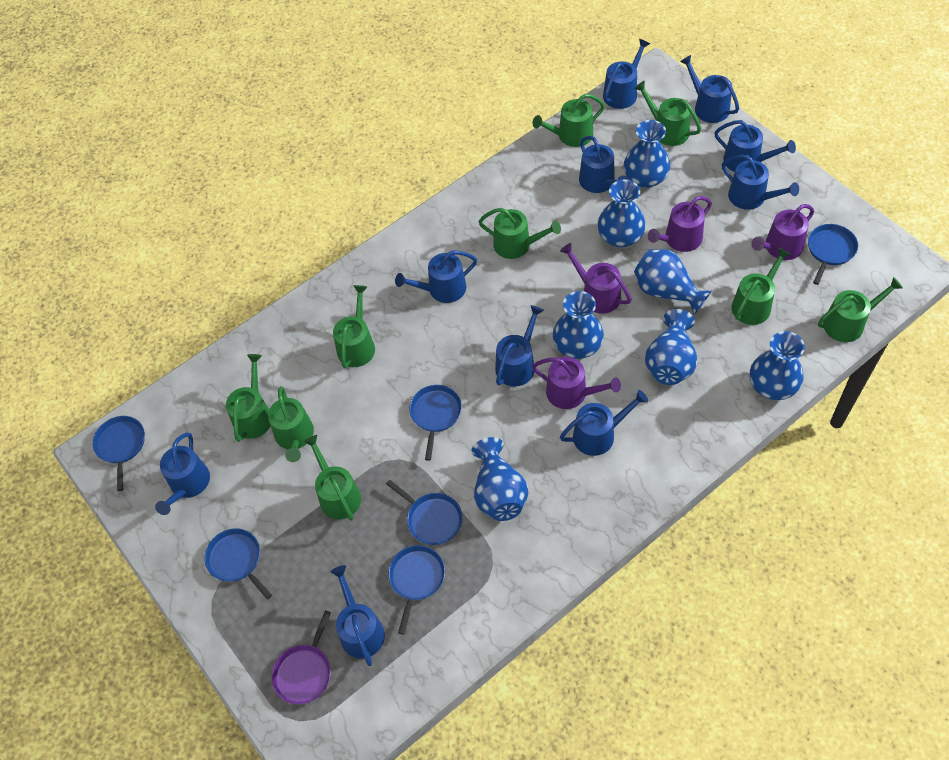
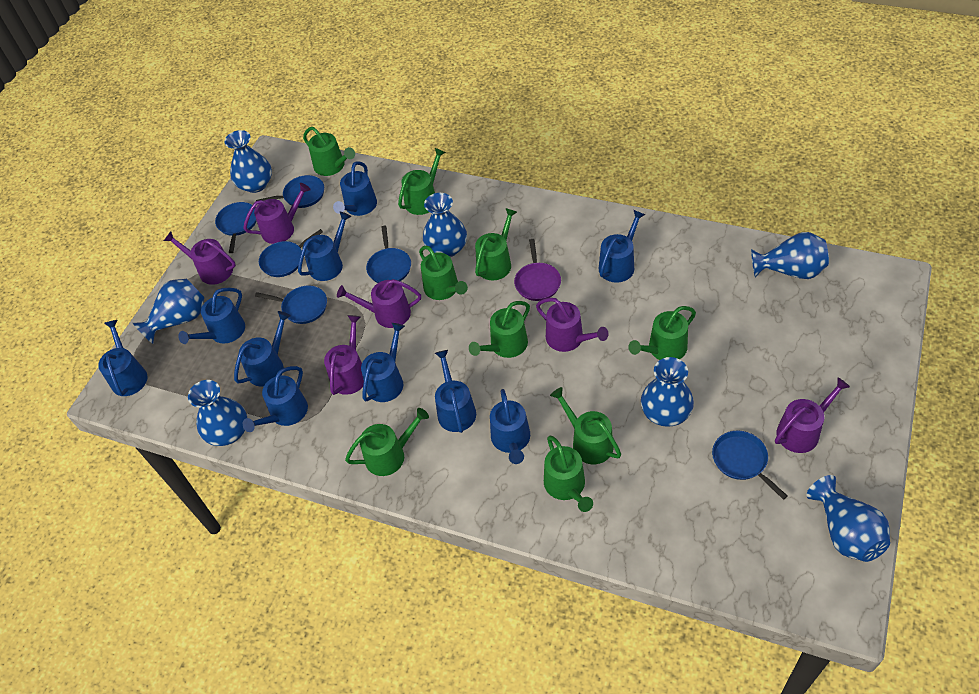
purple watering can: 4 -> 6

